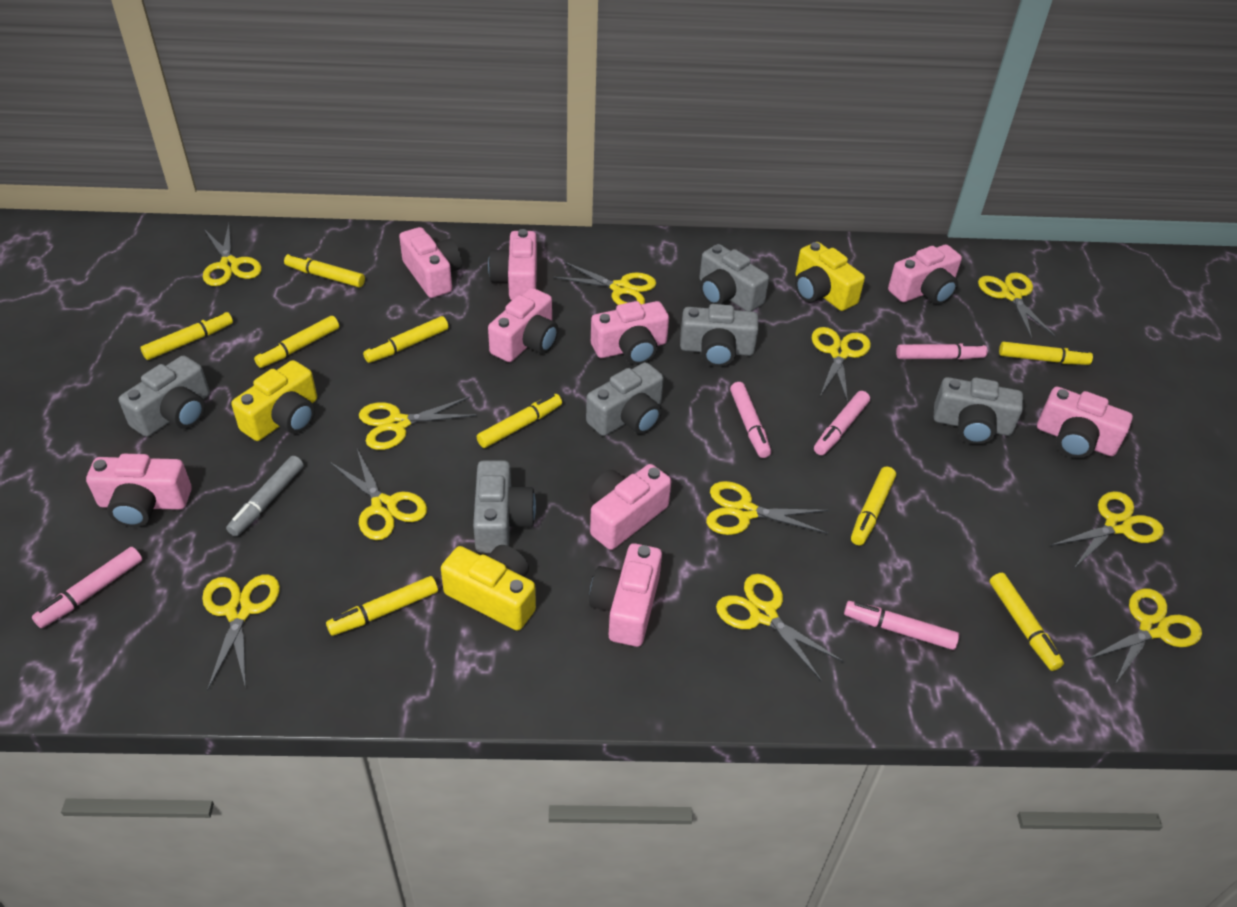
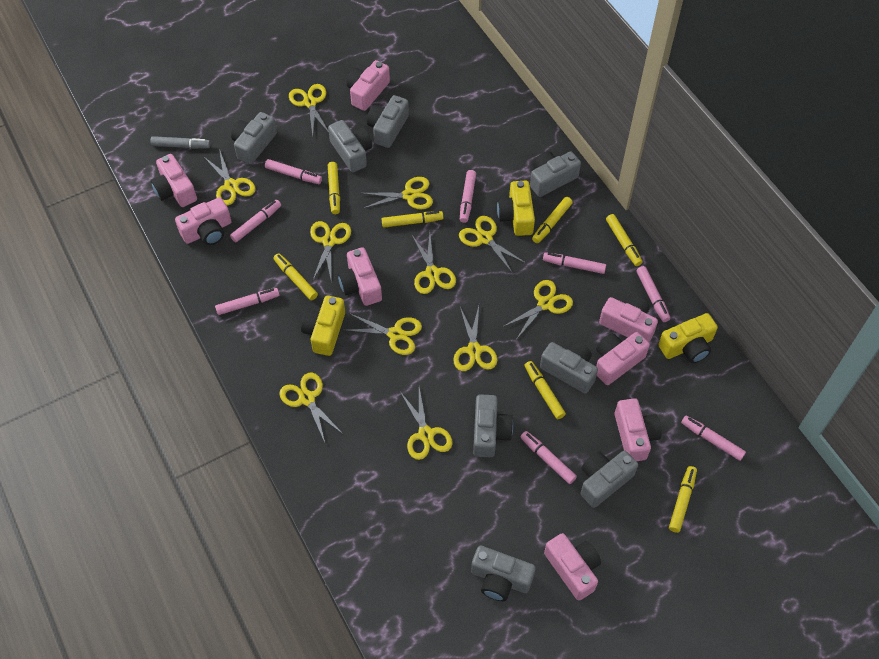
grey camera: 6 -> 8
pink camera: 9 -> 8
pink marker: 5 -> 8
yellow marker: 9 -> 7

